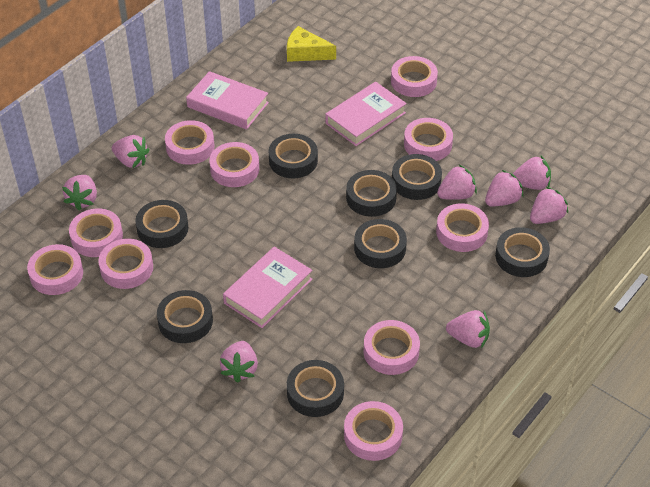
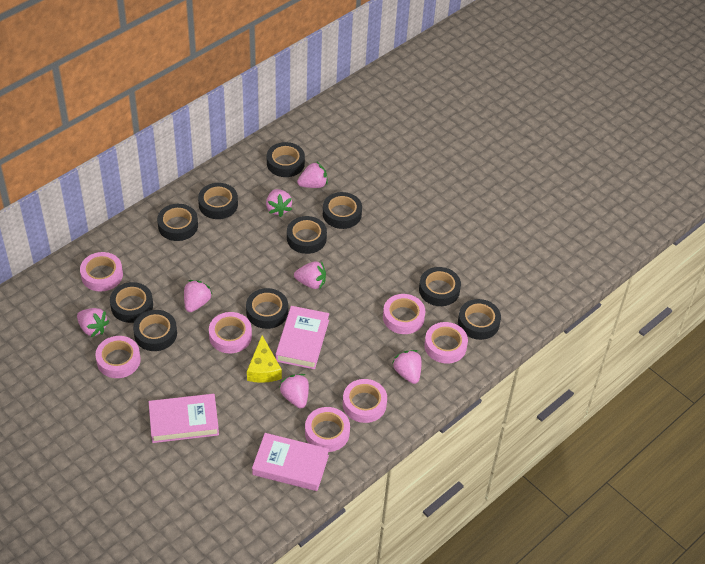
black tape: 8 -> 10
pink strawberry: 8 -> 7
pink tape: 10 -> 7

